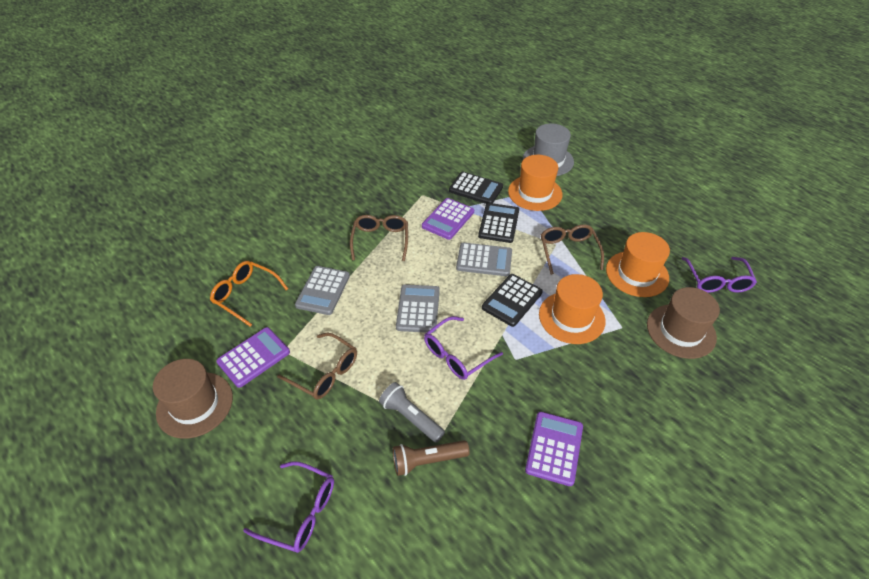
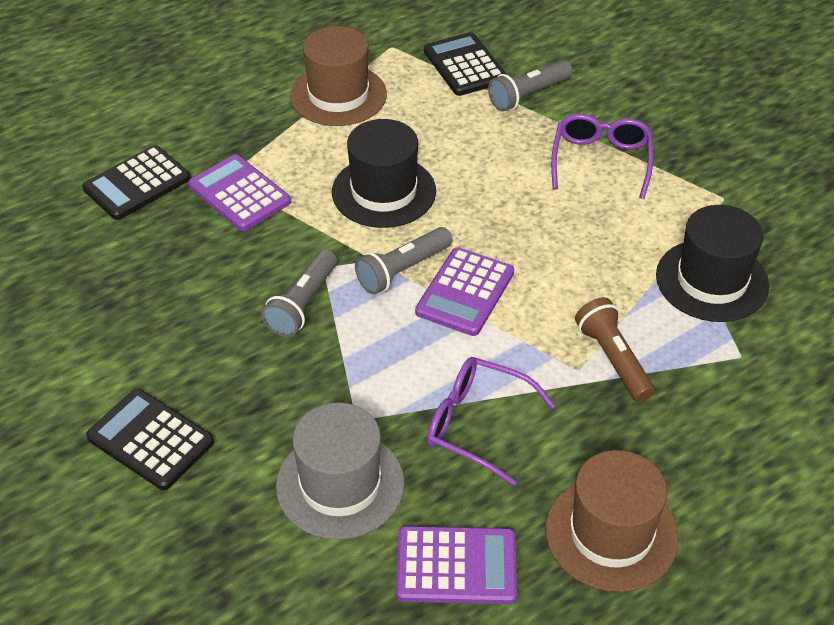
black hat: 0 -> 2
brown glasses: 3 -> 0
grey calculator: 3 -> 0
grey flashlight: 1 -> 3
orange glasses: 1 -> 0
orange hat: 3 -> 0
purple glasses: 3 -> 2

